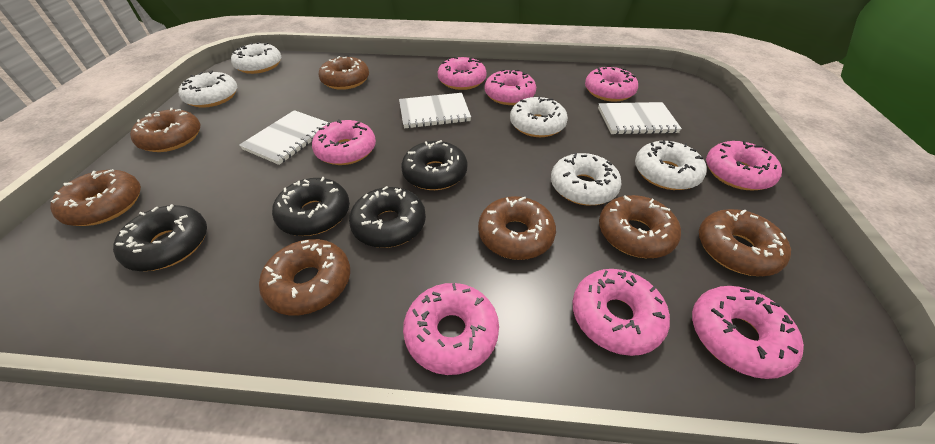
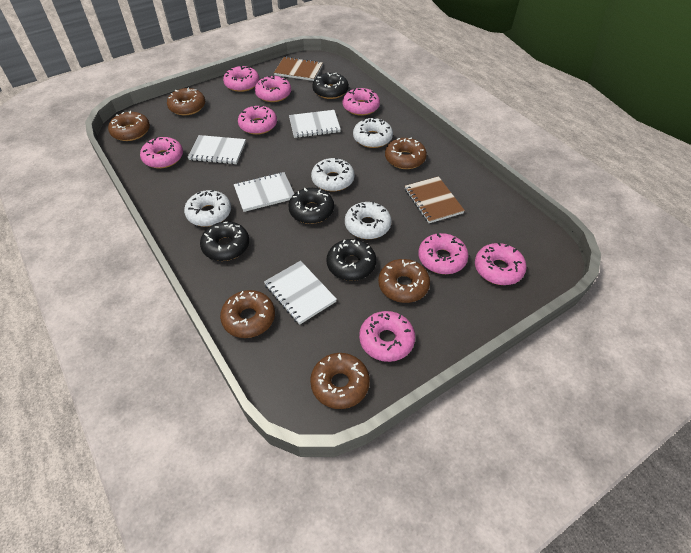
brown donut: 7 -> 6
brown notebook: 0 -> 2
white donut: 5 -> 4
white notebook: 3 -> 4

